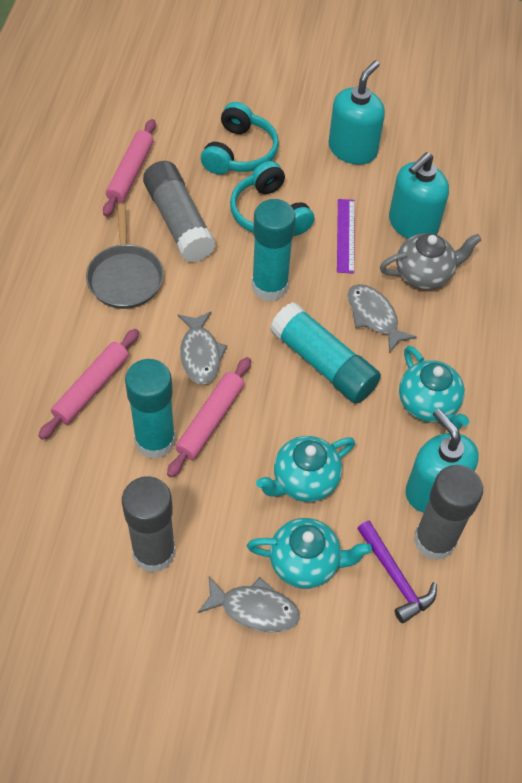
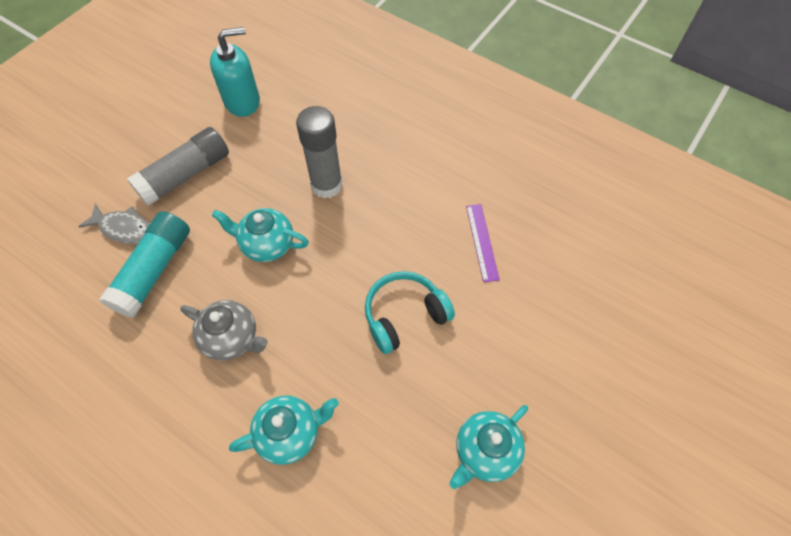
grey fish: 3 -> 1
grey glue stick: 3 -> 2
grey pan: 1 -> 0
pink rolling pin: 3 -> 0
purple hammer: 1 -> 0
turquoise glue stick: 3 -> 1
turquoise headphones: 2 -> 1
turquoise soap dispenser: 3 -> 1

